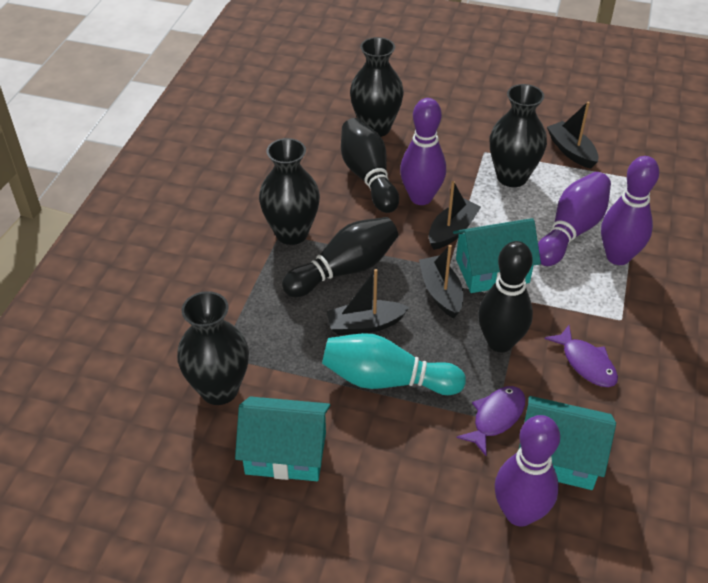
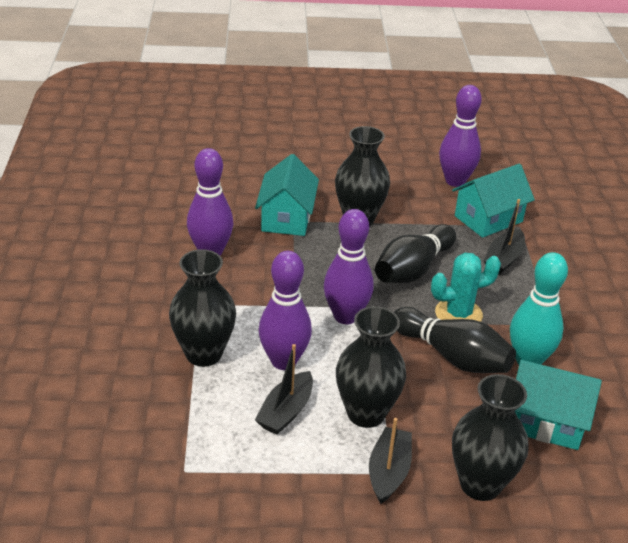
black boat: 4 -> 3
black bowling pin: 3 -> 2
purple fish: 2 -> 0
turquoise cactus: 0 -> 1

